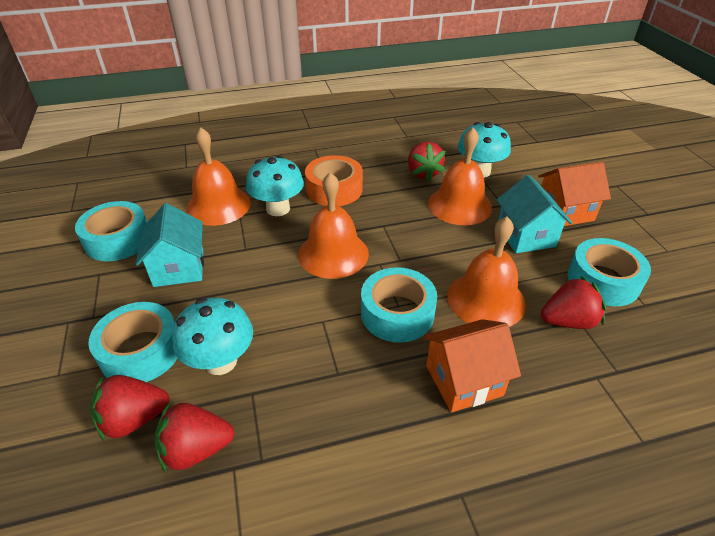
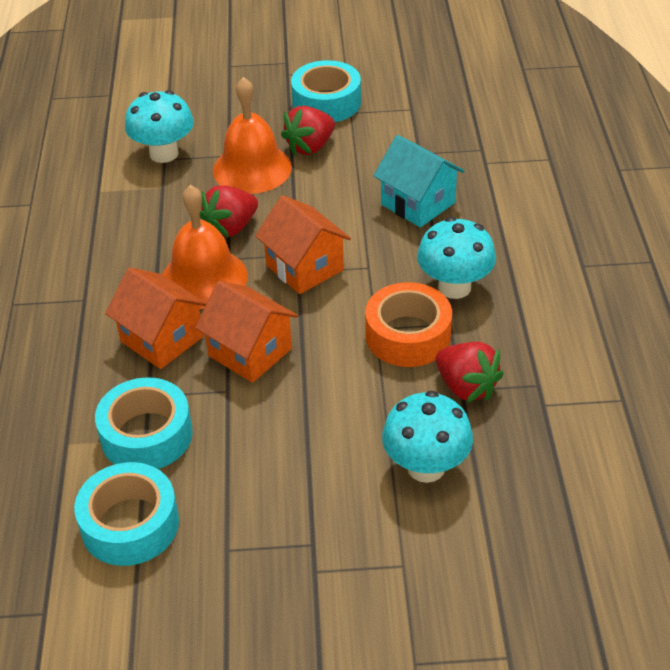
orange bell: 4 -> 2
orange house: 2 -> 3
red strawberry: 4 -> 3
turquoise house: 2 -> 1
turquoise tape: 4 -> 3

